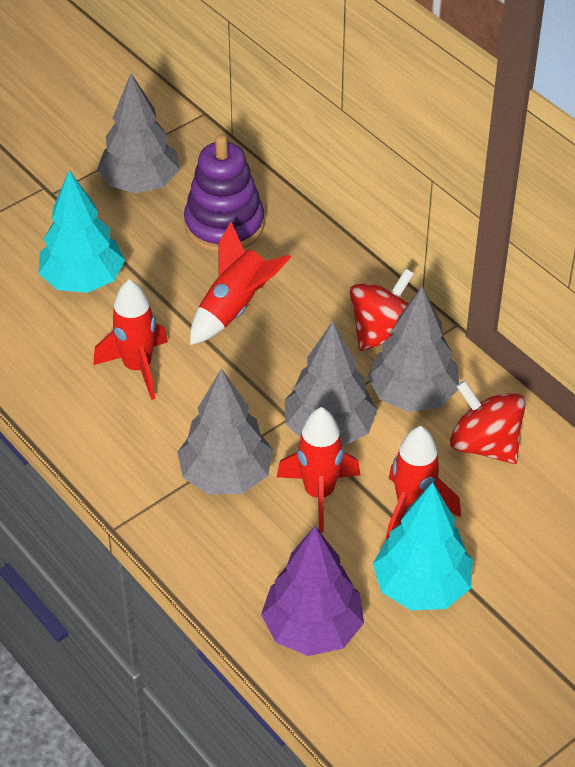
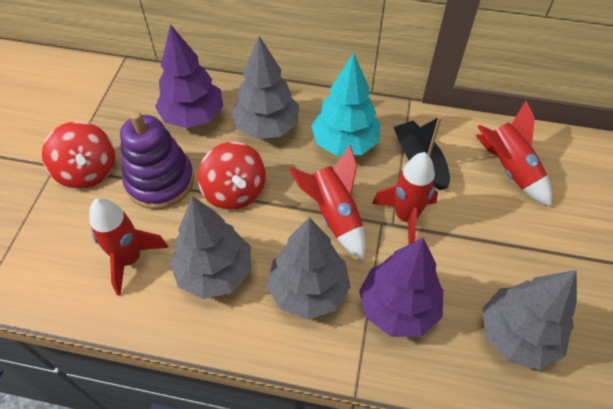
black boat: 0 -> 1
purple tree: 1 -> 2
turquoise tree: 2 -> 1

